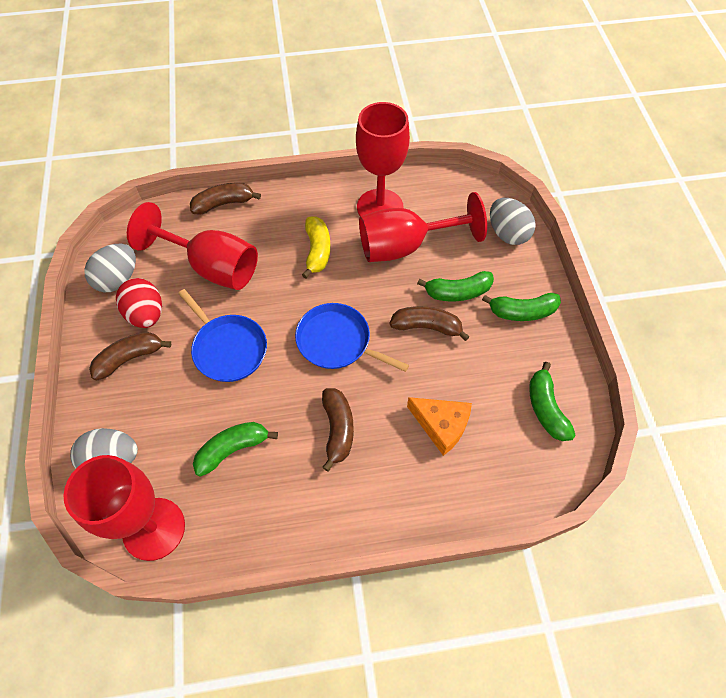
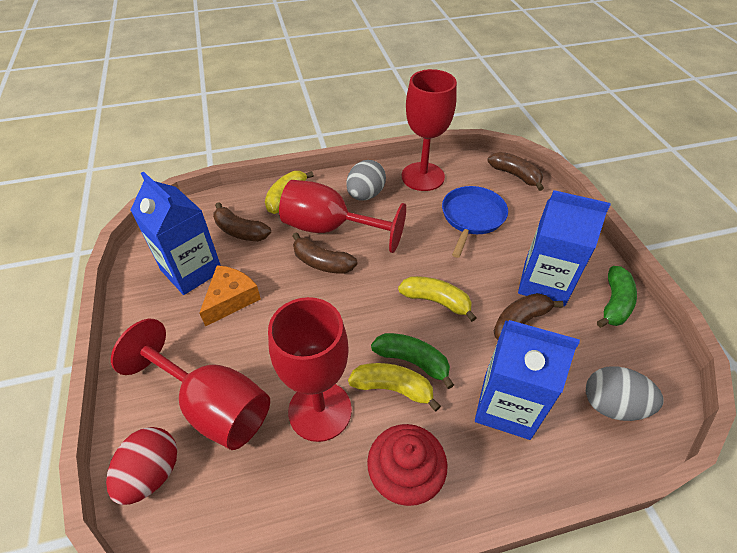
blue carton: 0 -> 3
blue pan: 2 -> 1
green banana: 4 -> 2
grey egg: 3 -> 2
red cupcake: 0 -> 1
yellow banana: 1 -> 3

